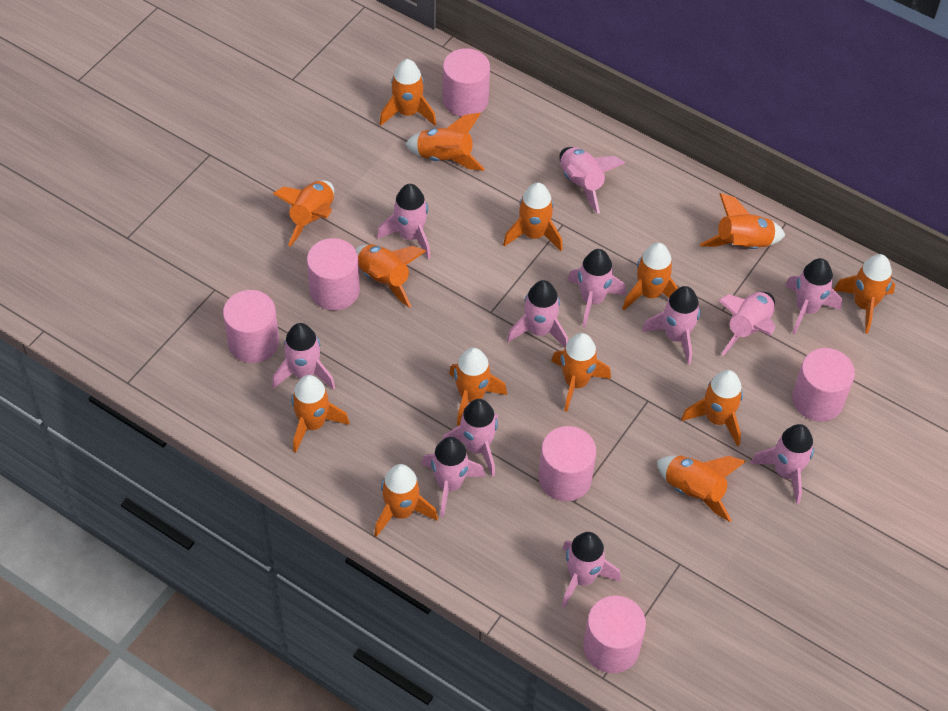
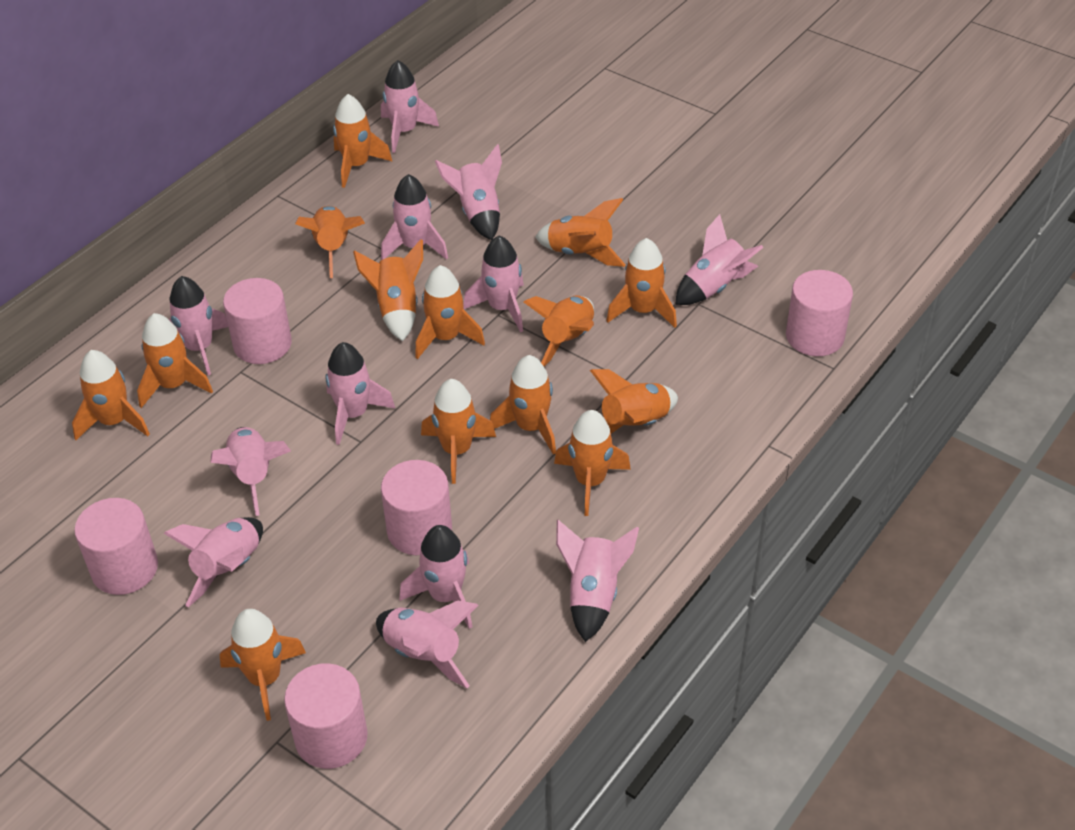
pink cylinder: 6 -> 5

